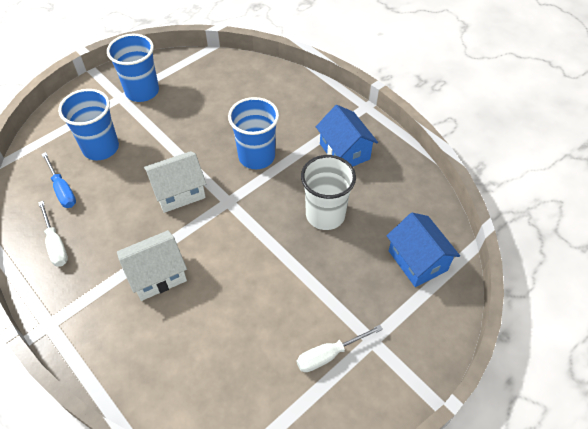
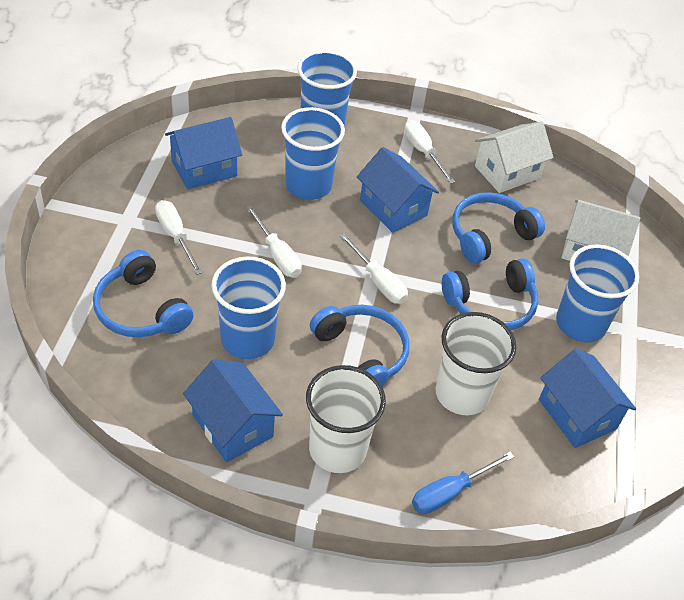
blue cup: 3 -> 4
blue headphones: 0 -> 4
blue house: 2 -> 4
white cup: 1 -> 2
white screwdriver: 2 -> 4

